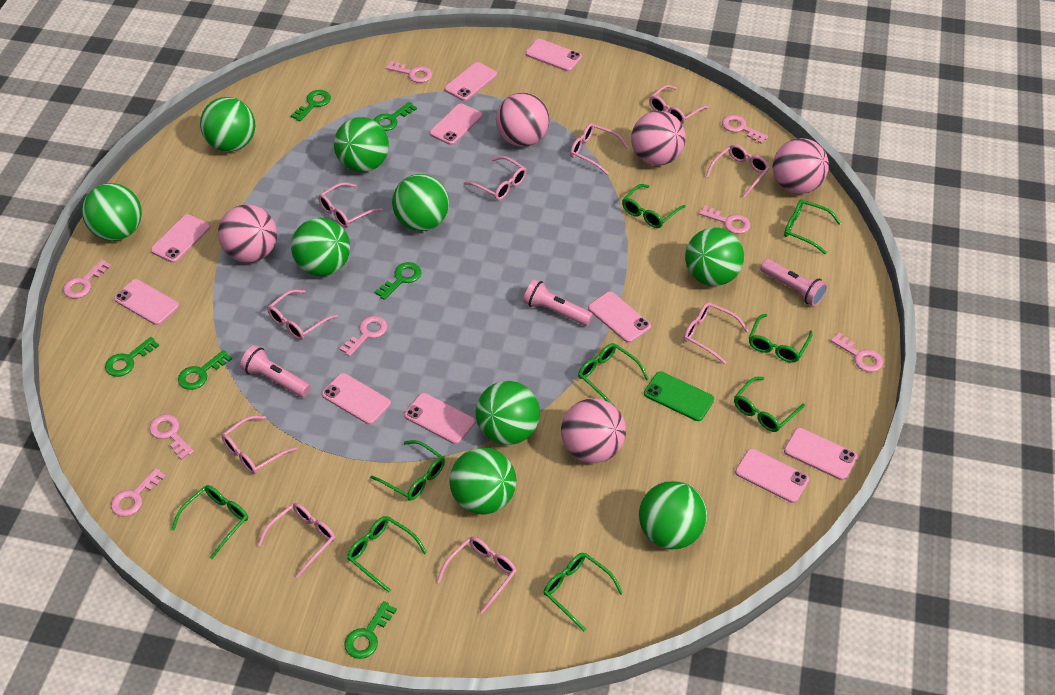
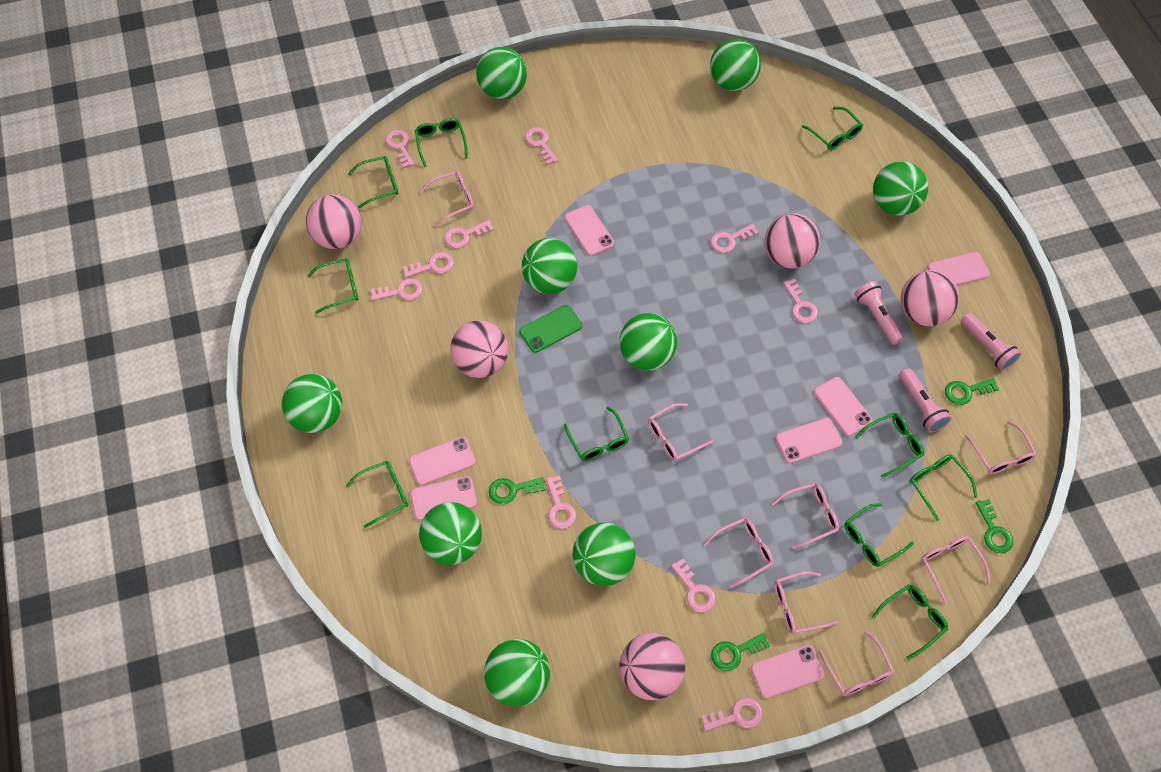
green glasses: 9 -> 10
green key: 6 -> 4
pink glasses: 10 -> 8
pink key: 8 -> 10
pink phone: 10 -> 7

